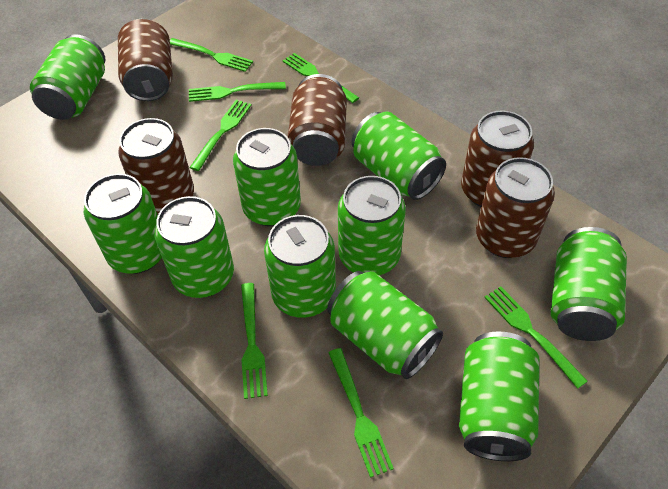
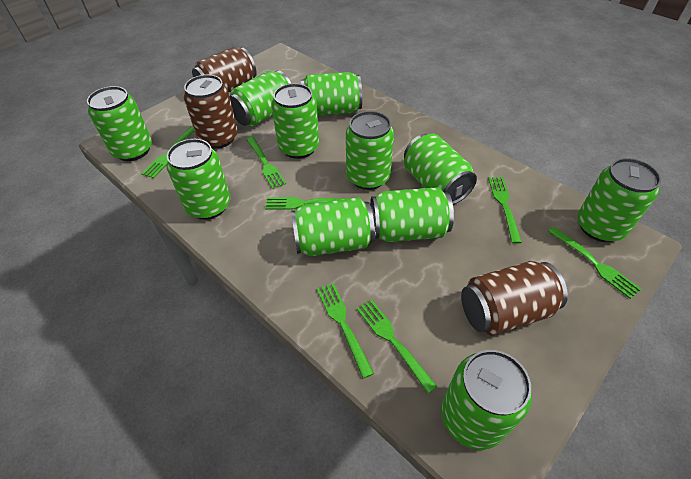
brown can: 5 -> 3
green can: 10 -> 11

